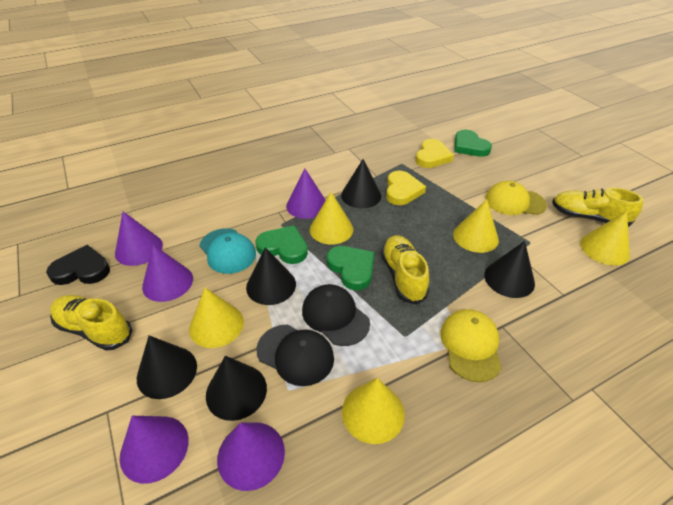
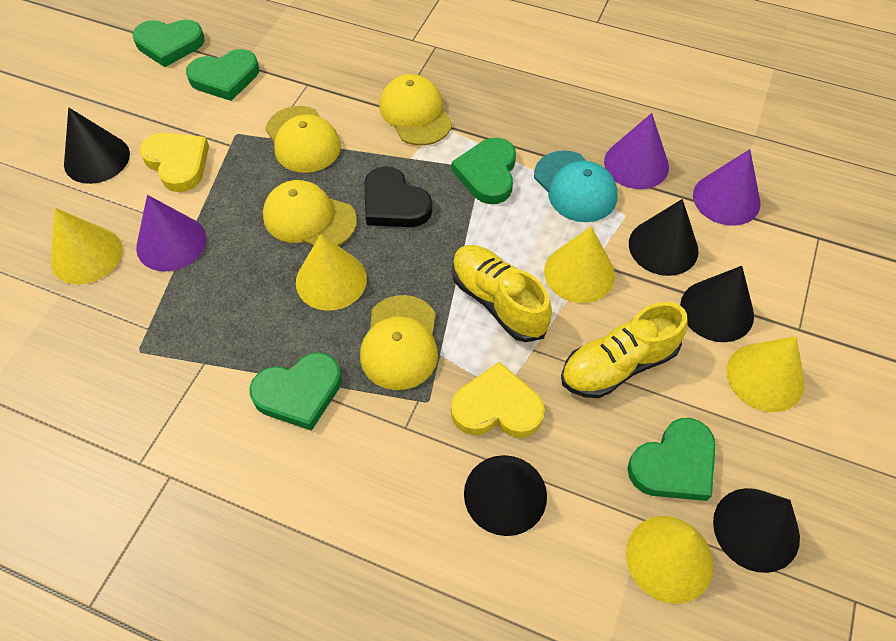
black cap: 2 -> 0
green heart: 3 -> 5
purple cone: 5 -> 3
yellow cap: 2 -> 4
yellow shoe: 3 -> 2

